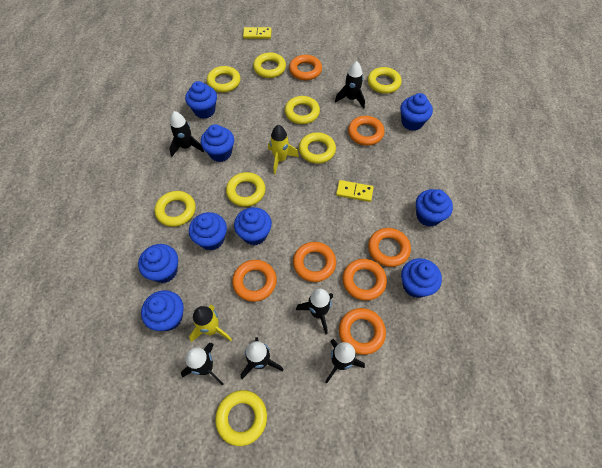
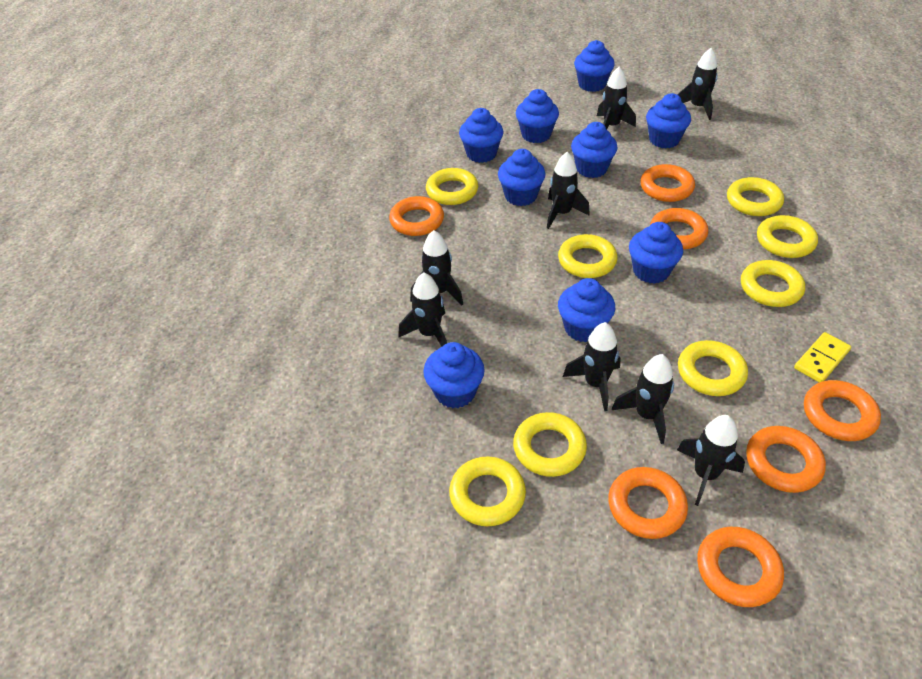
black rocket: 6 -> 8
yellow domino: 2 -> 1
yellow rocket: 2 -> 0

